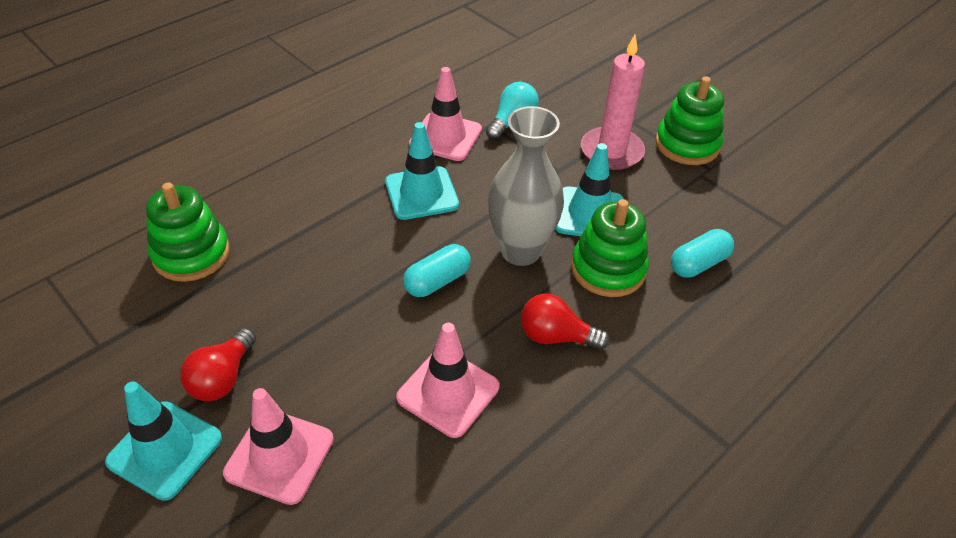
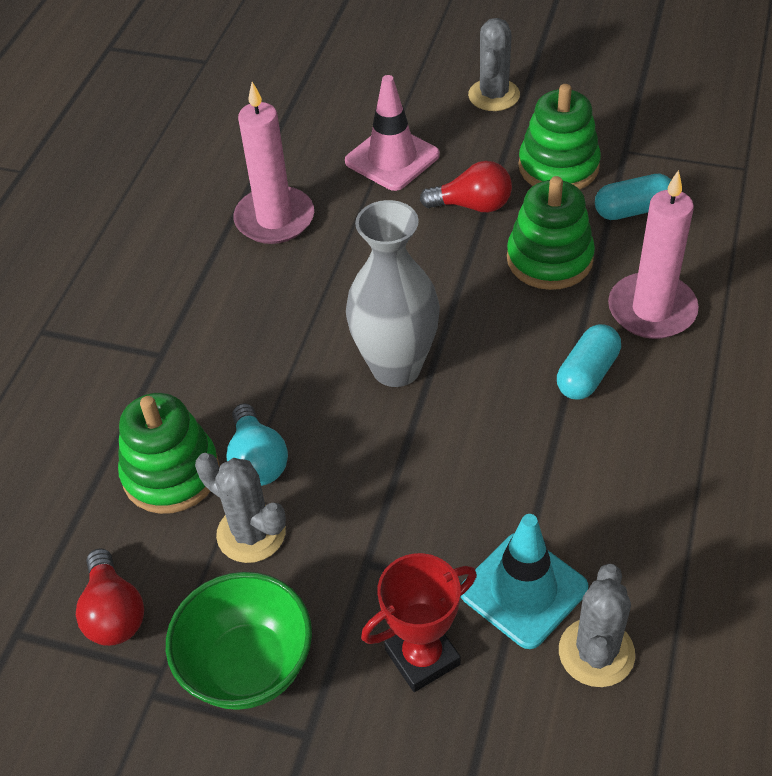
green bowl: 0 -> 1
grey cactus: 0 -> 3
pink candle: 1 -> 2
pink traffic cone: 3 -> 1
red trophy: 0 -> 1
turquoise traffic cone: 3 -> 1

